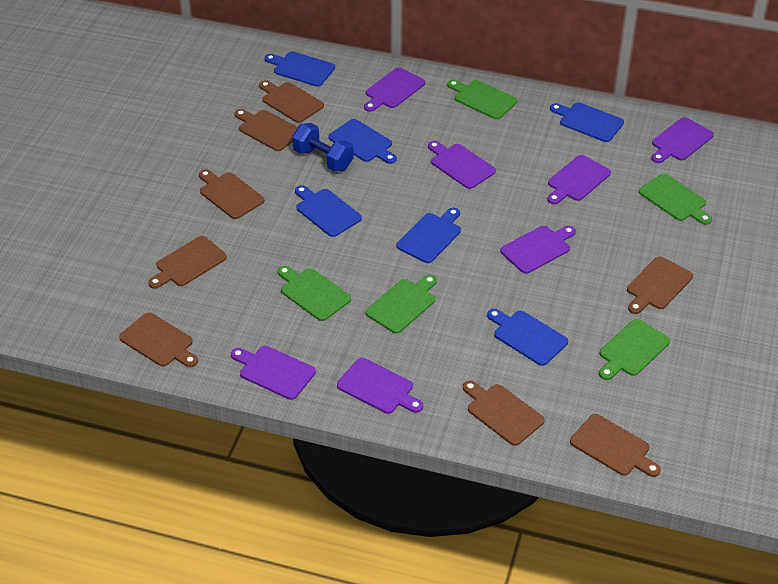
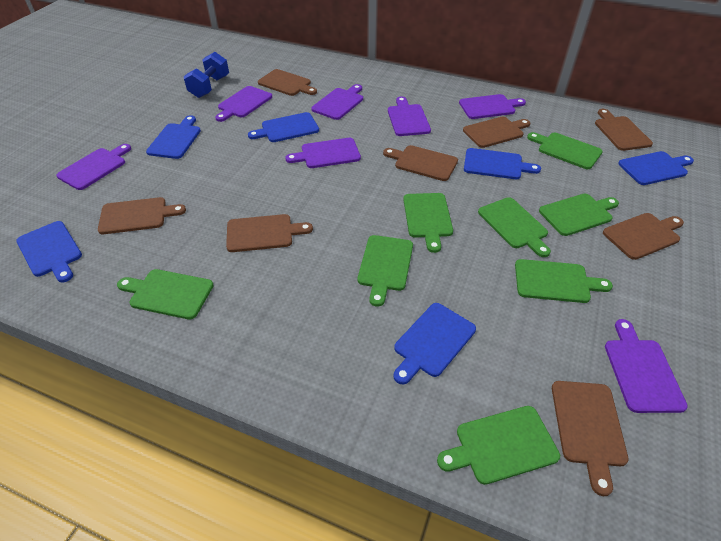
green cutting board: 5 -> 8

